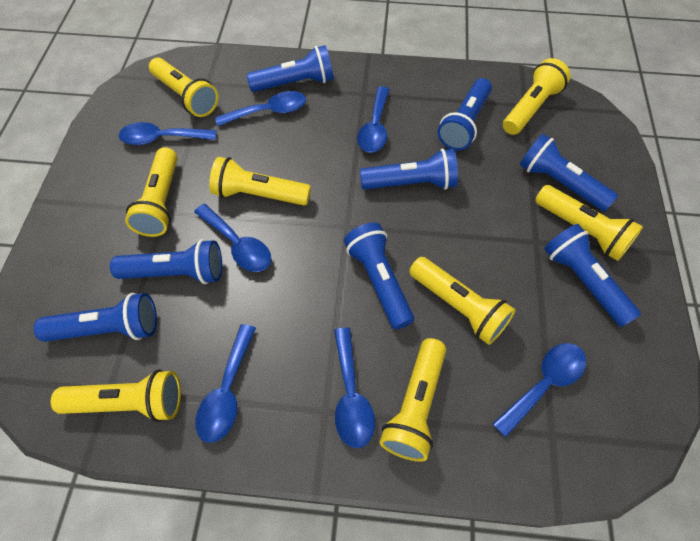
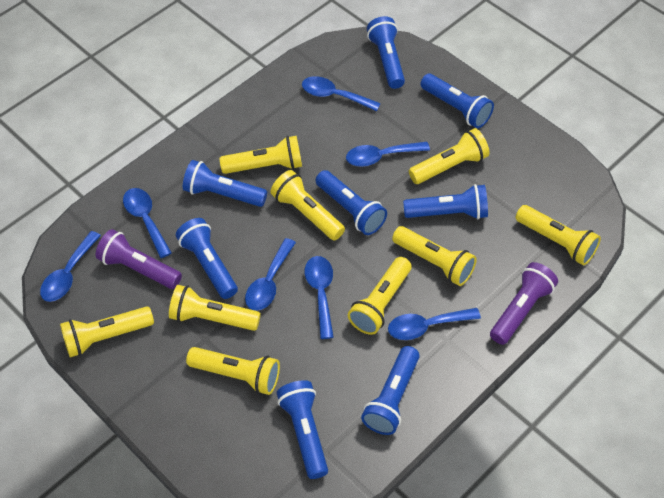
purple flashlight: 0 -> 2
yellow flashlight: 8 -> 9

